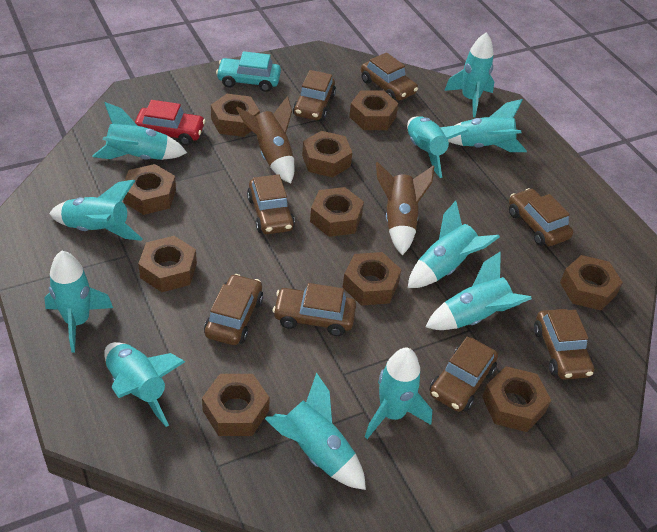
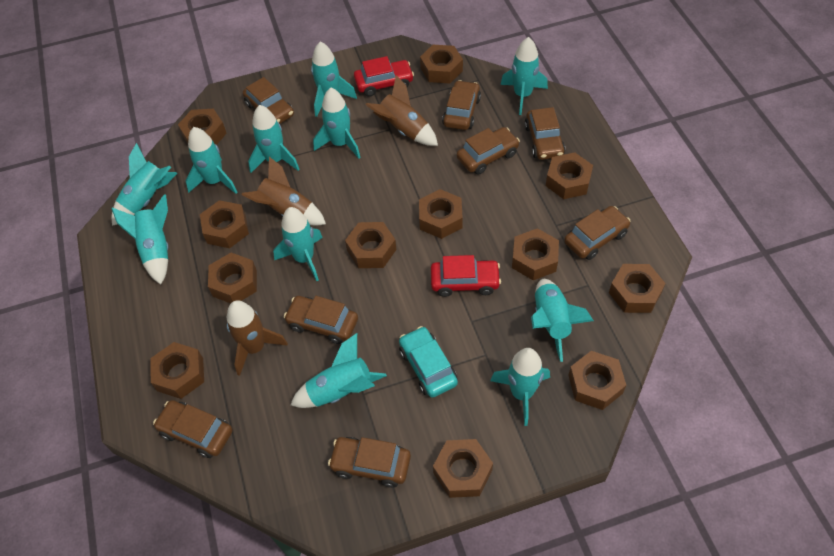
brown nut: 10 -> 12
brown rocket: 2 -> 3
red car: 1 -> 2

